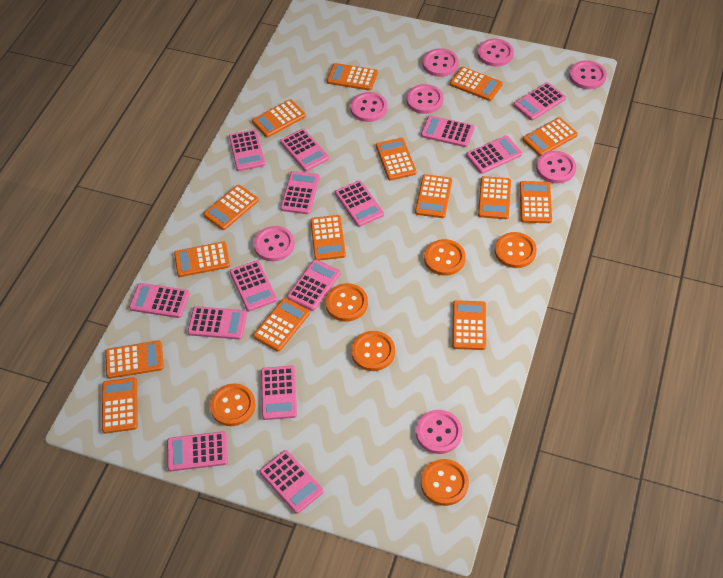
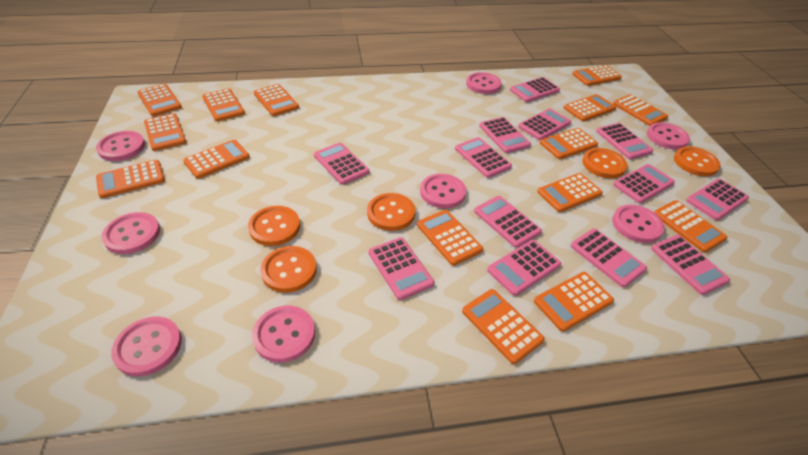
orange button: 6 -> 5
pink calculator: 14 -> 13

